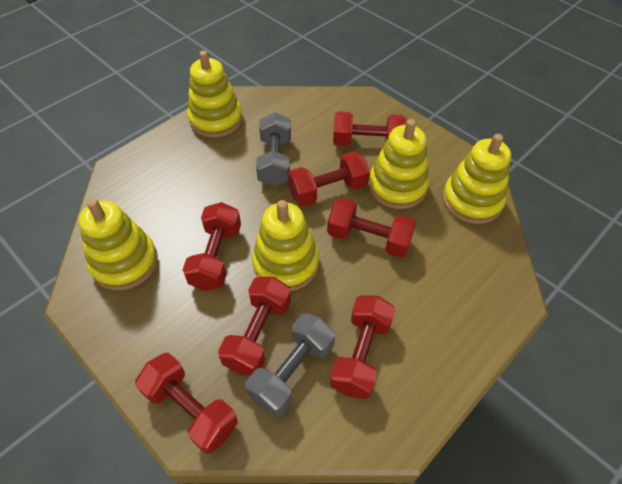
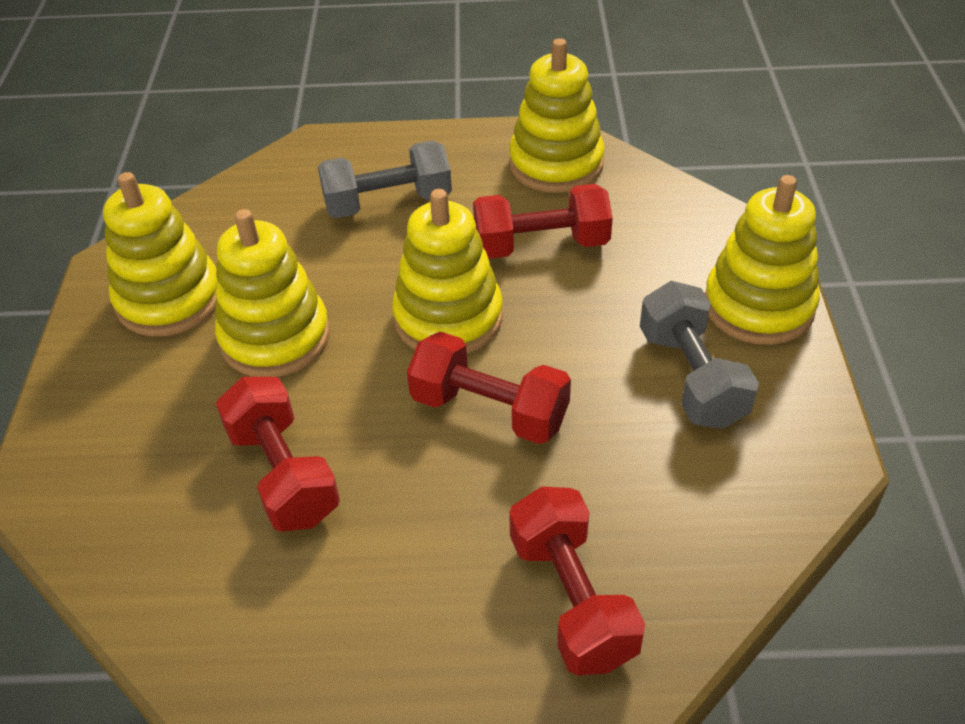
red dumbbell: 7 -> 4

